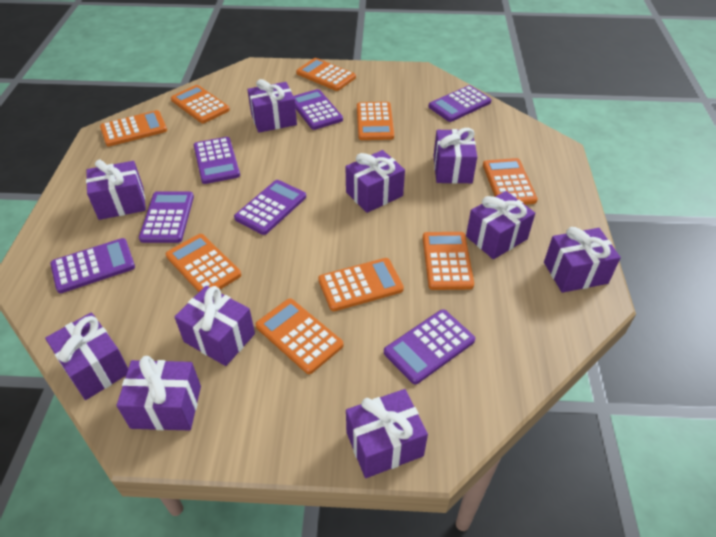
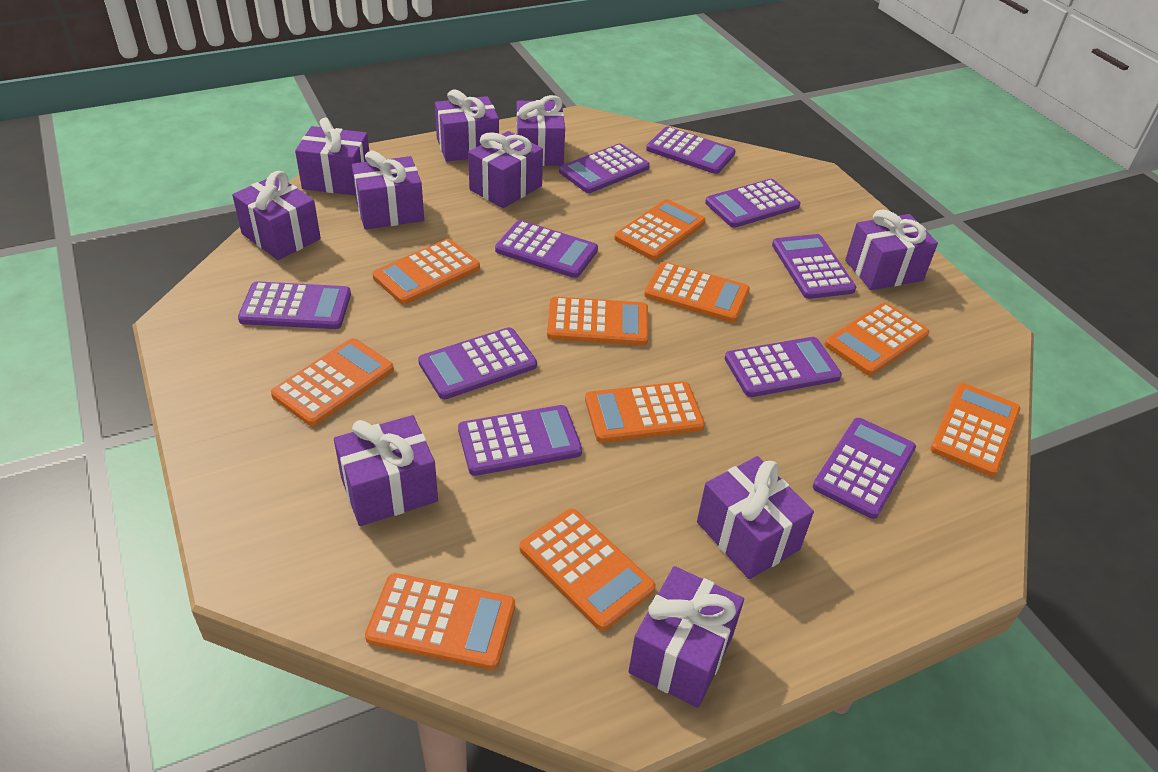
orange calculator: 9 -> 10
purple calculator: 7 -> 10

